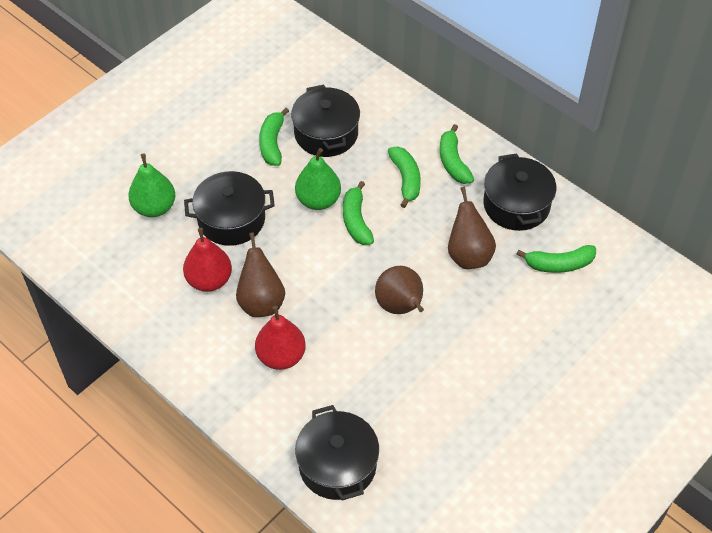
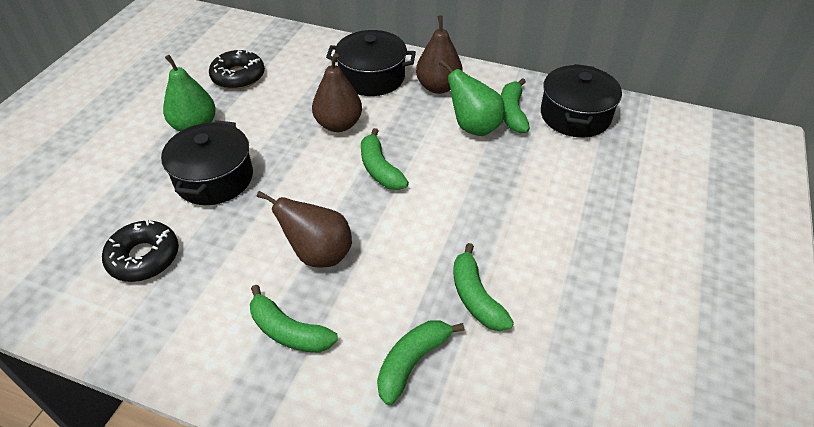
black donut: 0 -> 2
black pot: 4 -> 3
red pear: 2 -> 0

